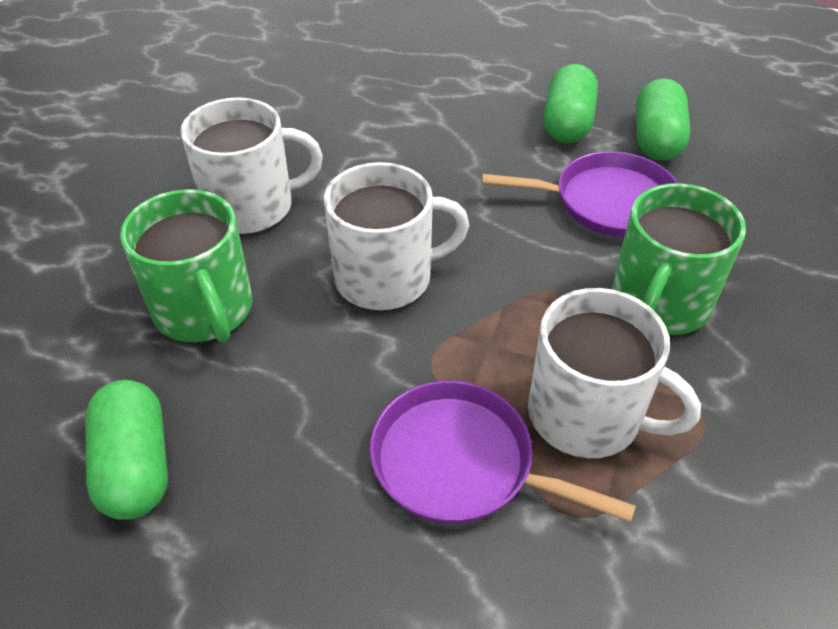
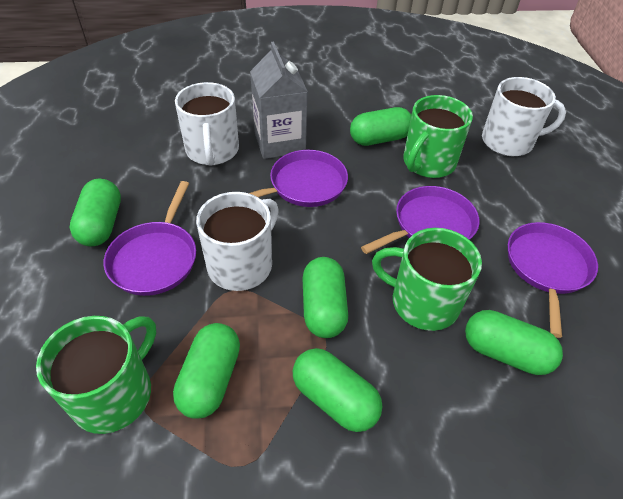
green capsule: 3 -> 6
green mug: 2 -> 3
grey carton: 0 -> 1
purple pan: 2 -> 4

